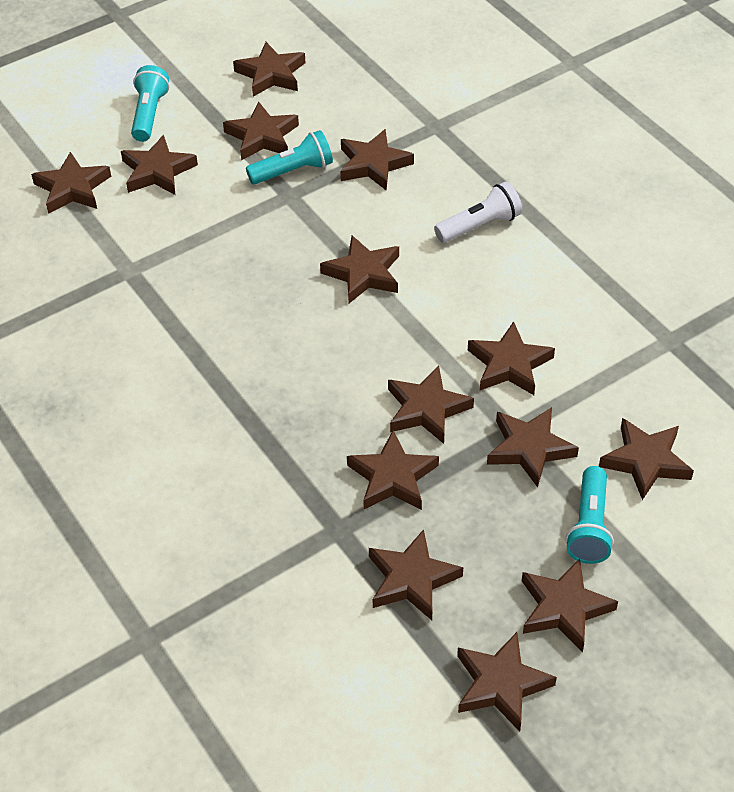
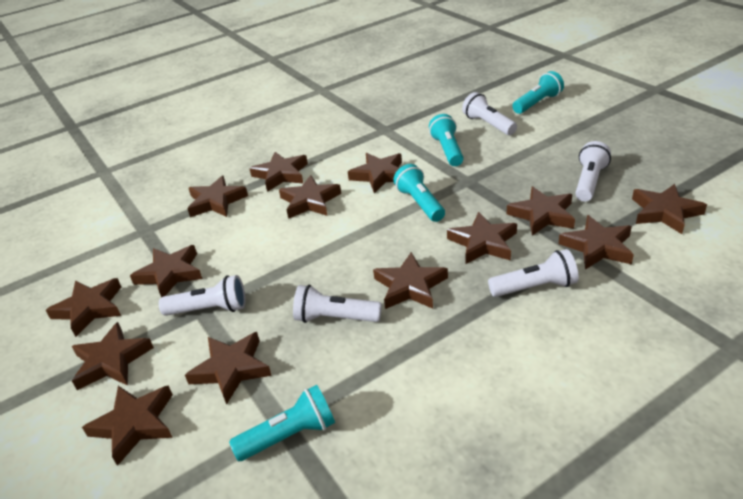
turquoise flashlight: 3 -> 4
white flashlight: 1 -> 5

